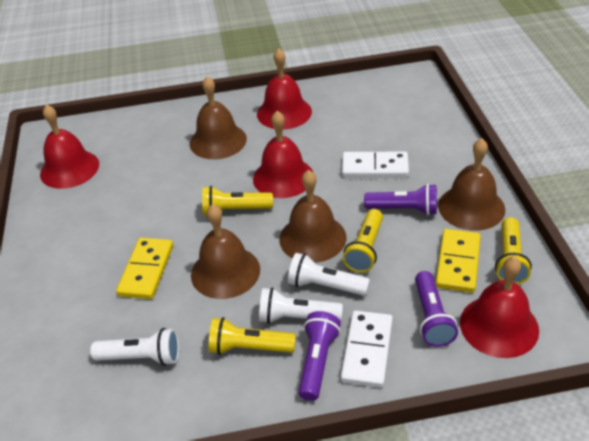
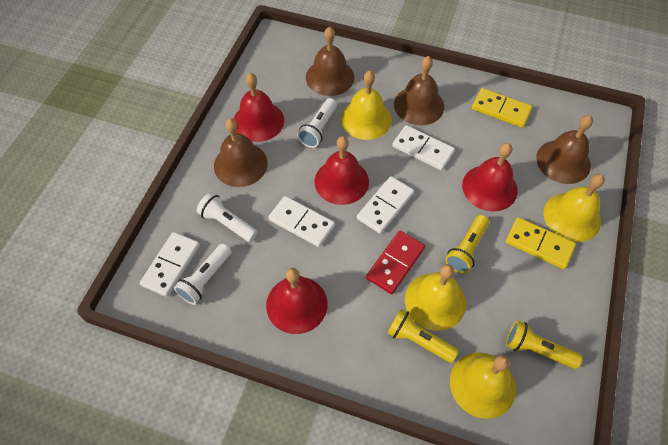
purple flashlight: 3 -> 0
red domino: 0 -> 1
white domino: 2 -> 4
yellow bell: 0 -> 4
yellow flashlight: 4 -> 3

